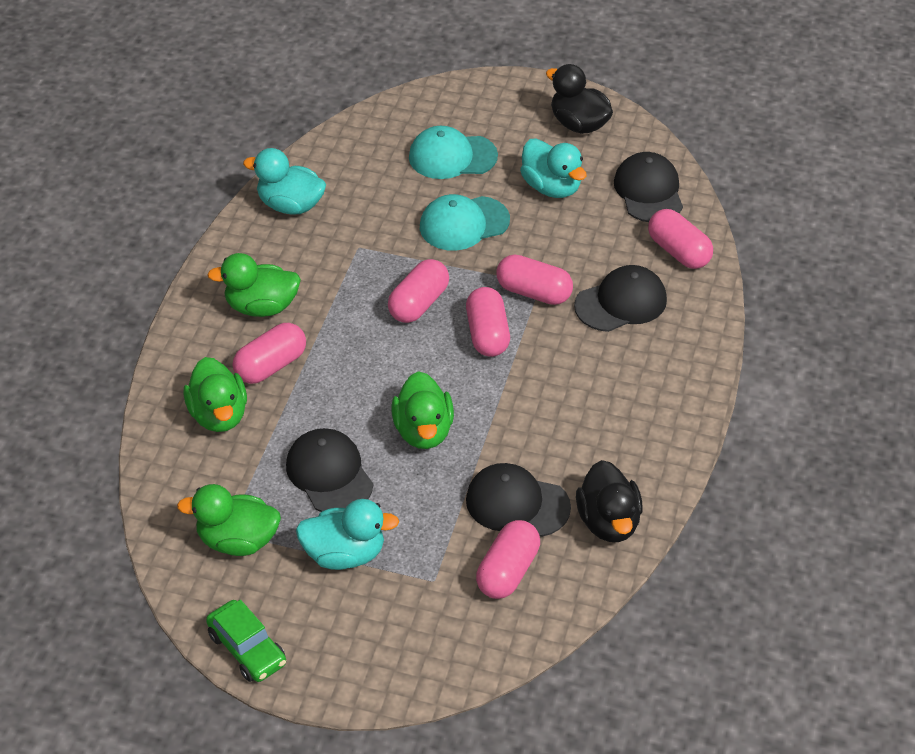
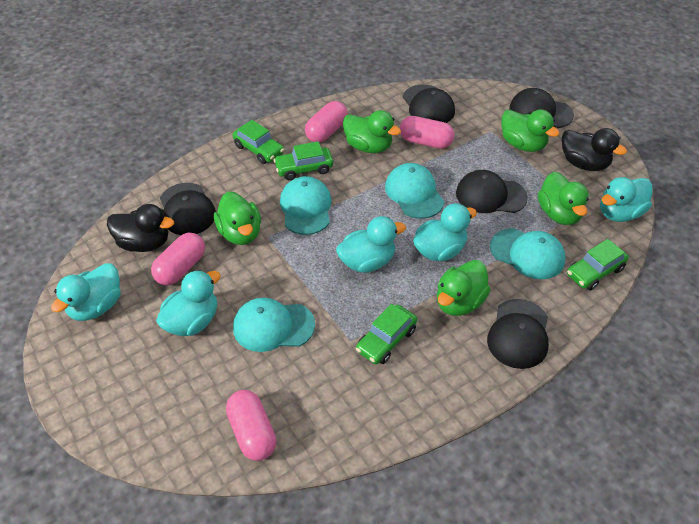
black cap: 4 -> 5
green car: 1 -> 4
green duck: 4 -> 5
pink capsule: 6 -> 4
turquoise cap: 2 -> 4
turquoise duck: 3 -> 5

